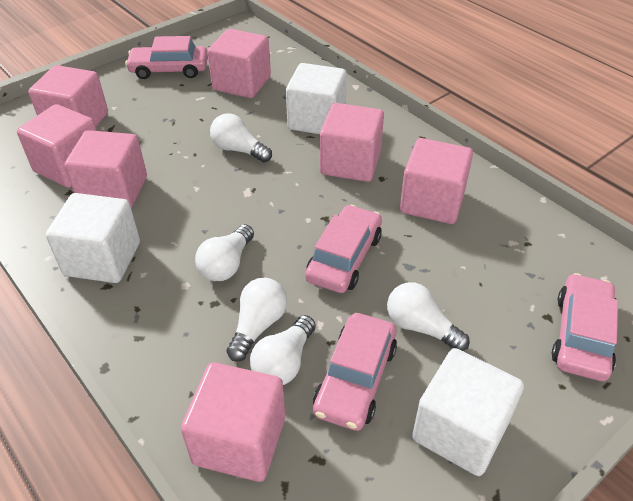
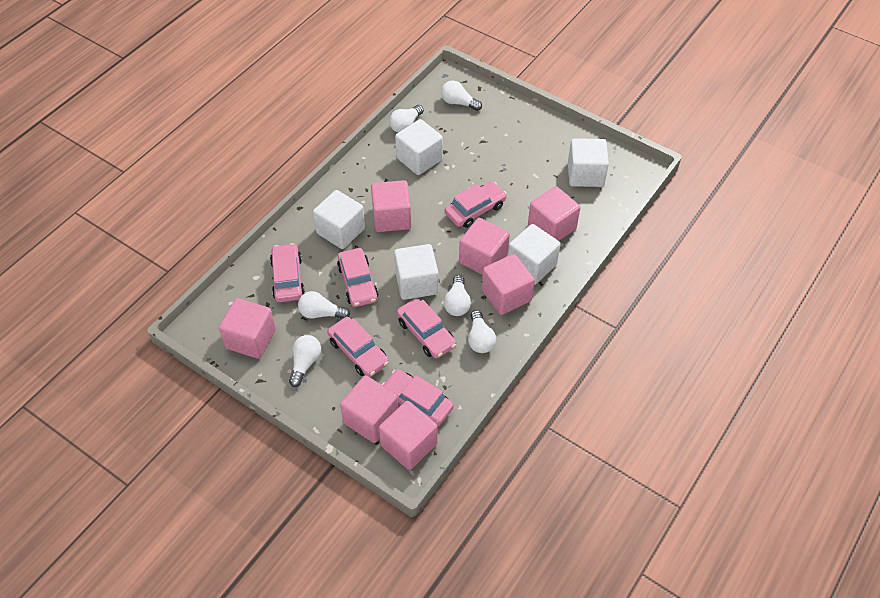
pink car: 4 -> 6
white cube: 3 -> 5
white light bulb: 5 -> 6

